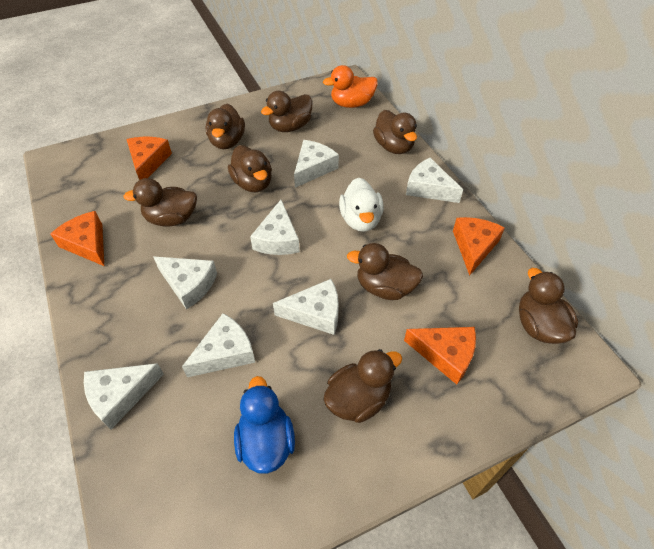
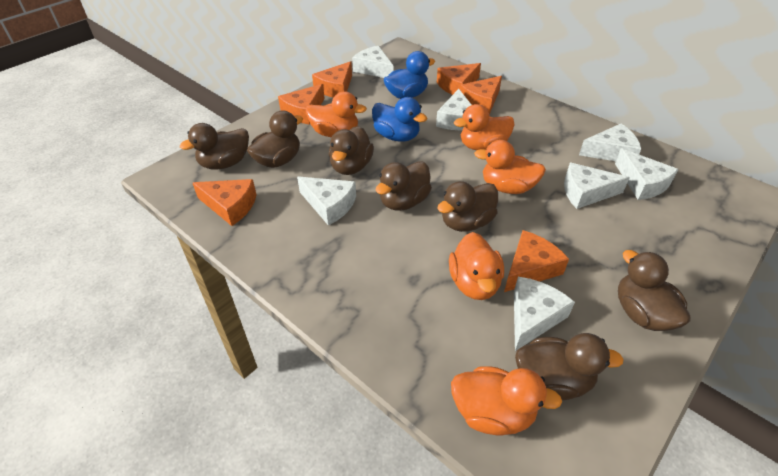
blue duck: 1 -> 2
brown duck: 8 -> 7
orange cheese: 4 -> 6
orange duck: 1 -> 5
white duck: 1 -> 0

